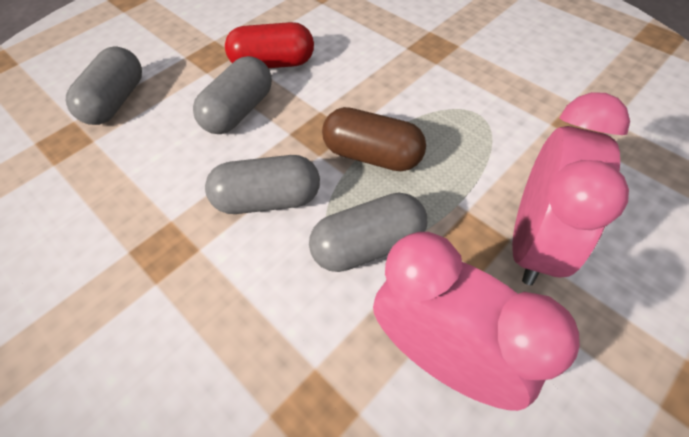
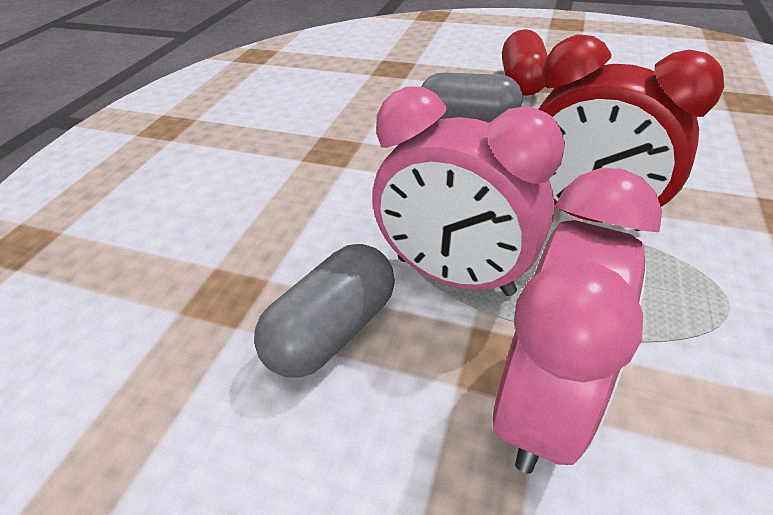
brown capsule: 1 -> 0
grey capsule: 4 -> 2
red clock: 0 -> 1

